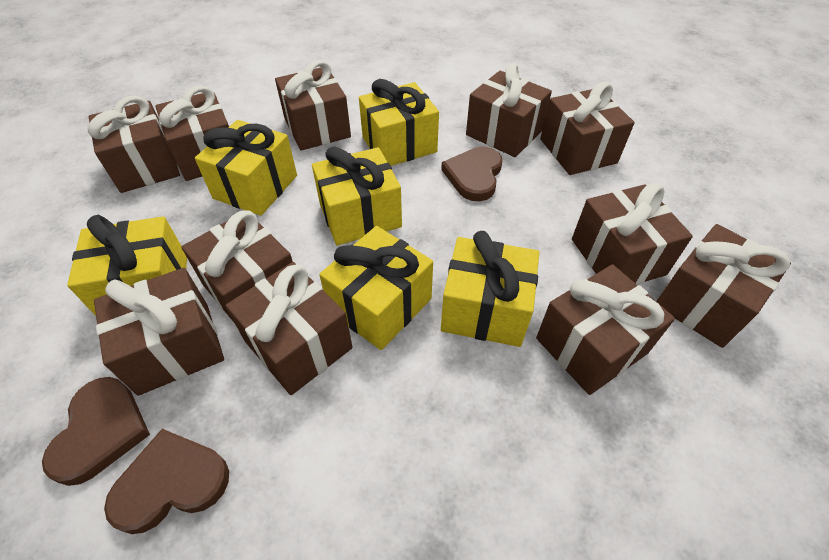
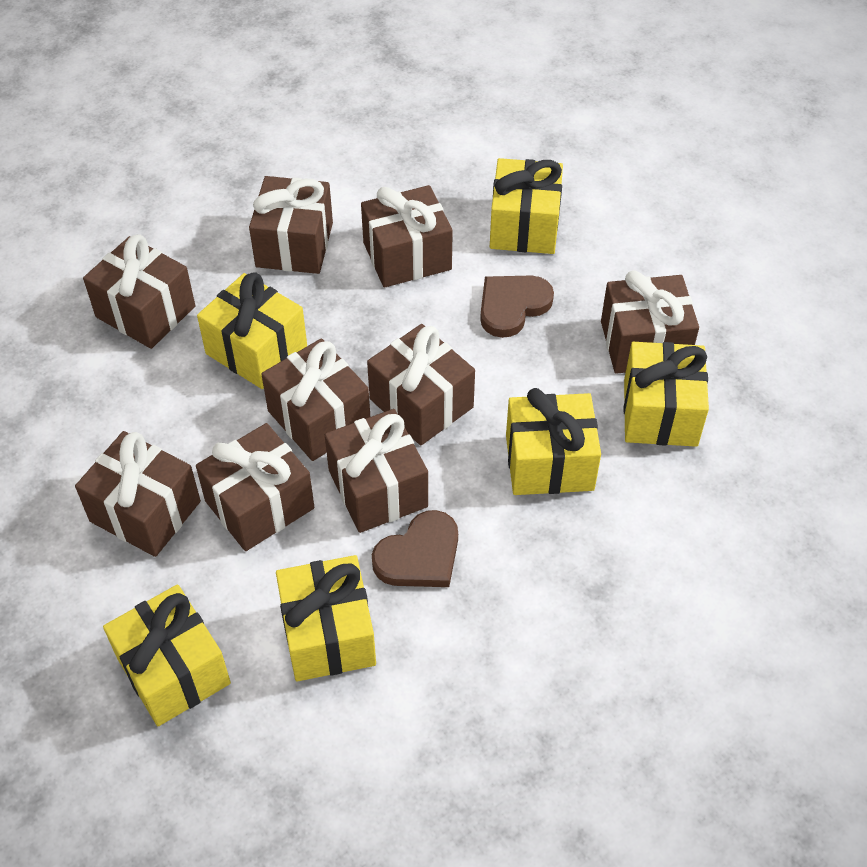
brown gift: 11 -> 9
brown heart: 3 -> 2

